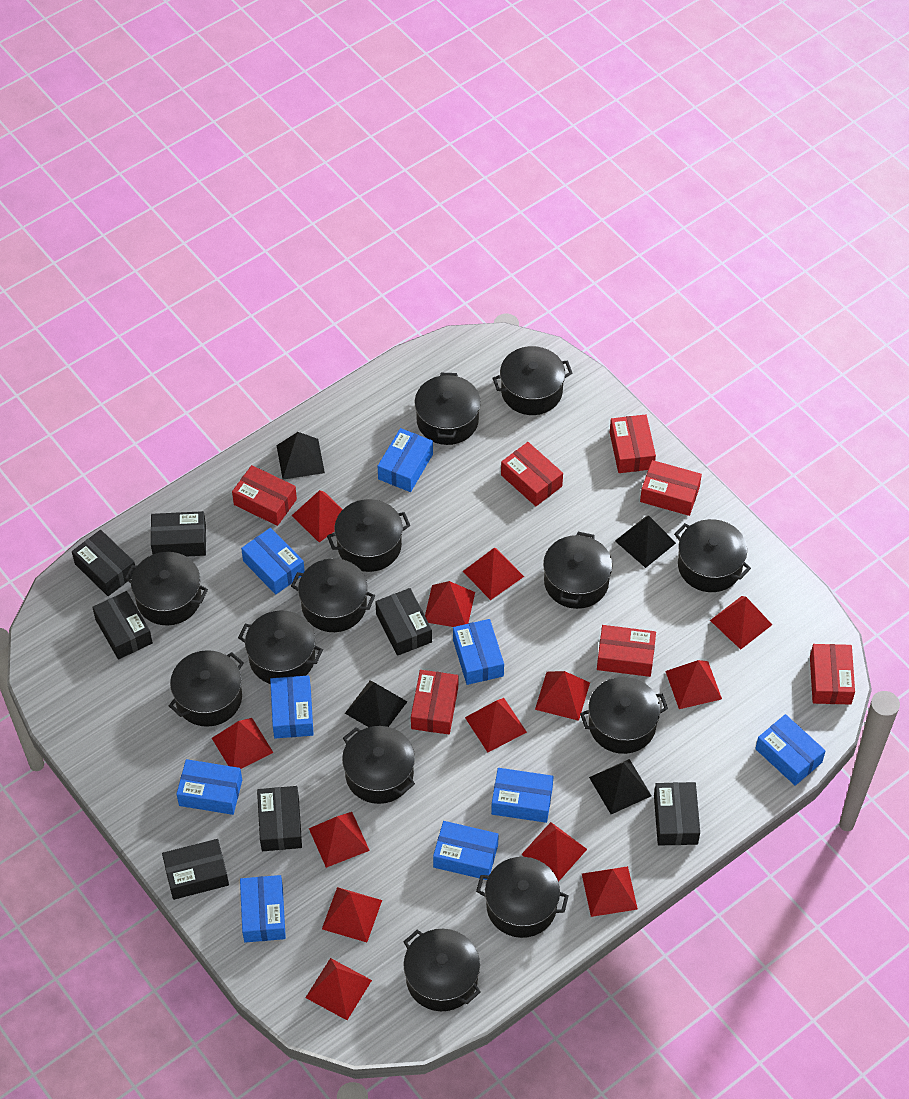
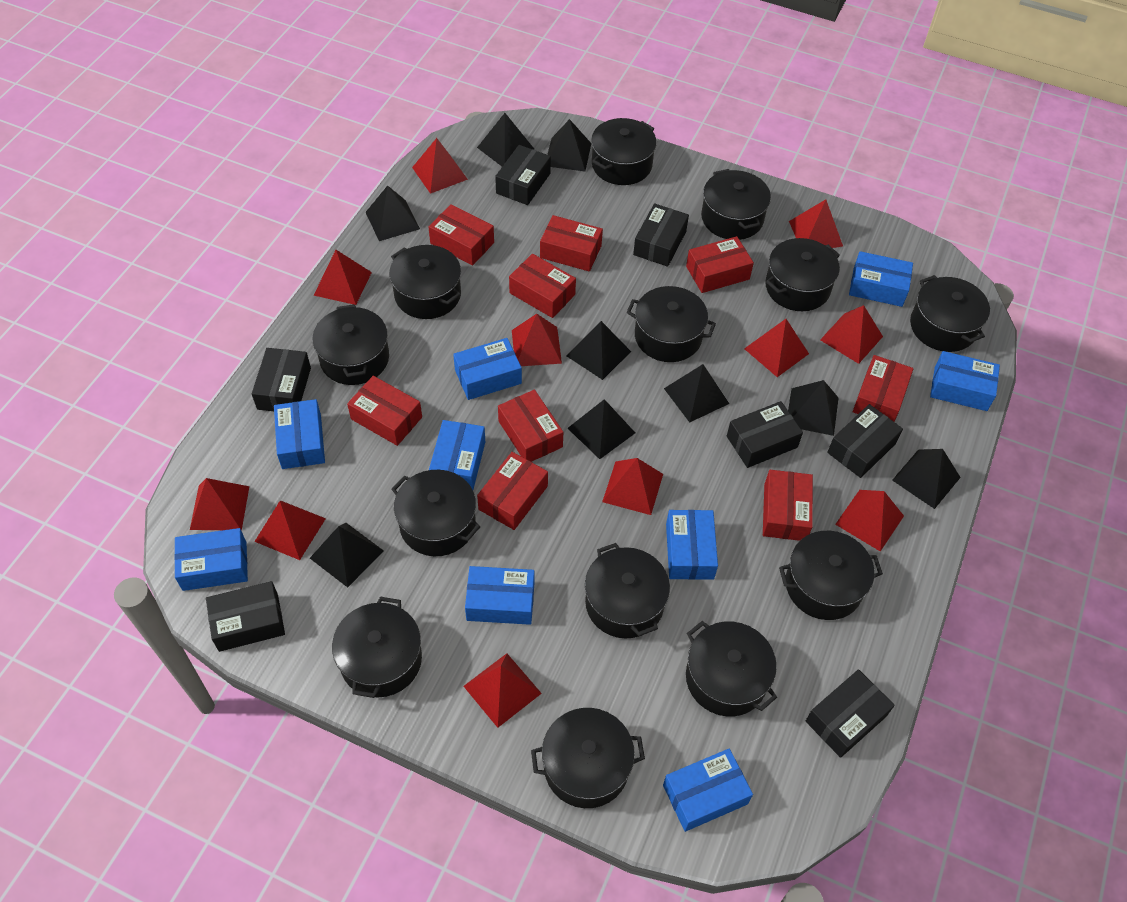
black pyramid: 4 -> 9
red box: 7 -> 9
red pyramid: 13 -> 11

